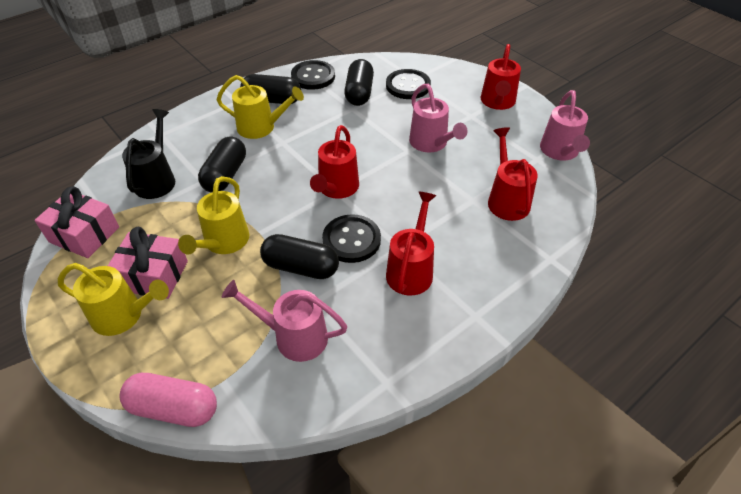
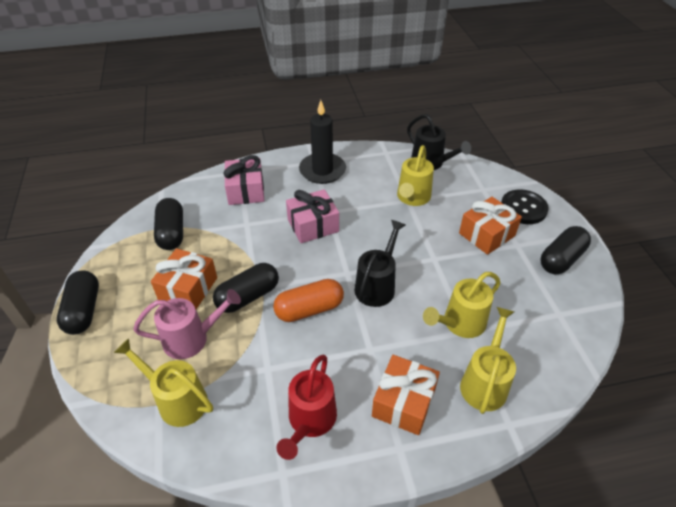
black button: 3 -> 1
black candle: 0 -> 1
black watering can: 1 -> 2
orange capsule: 0 -> 1
orange gift: 0 -> 3
pink capsule: 1 -> 0
pink watering can: 3 -> 1
red watering can: 4 -> 1
yellow watering can: 3 -> 4

